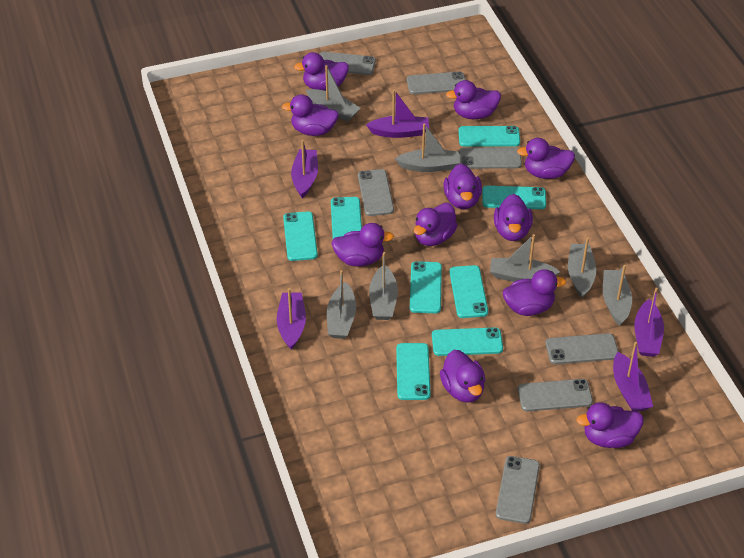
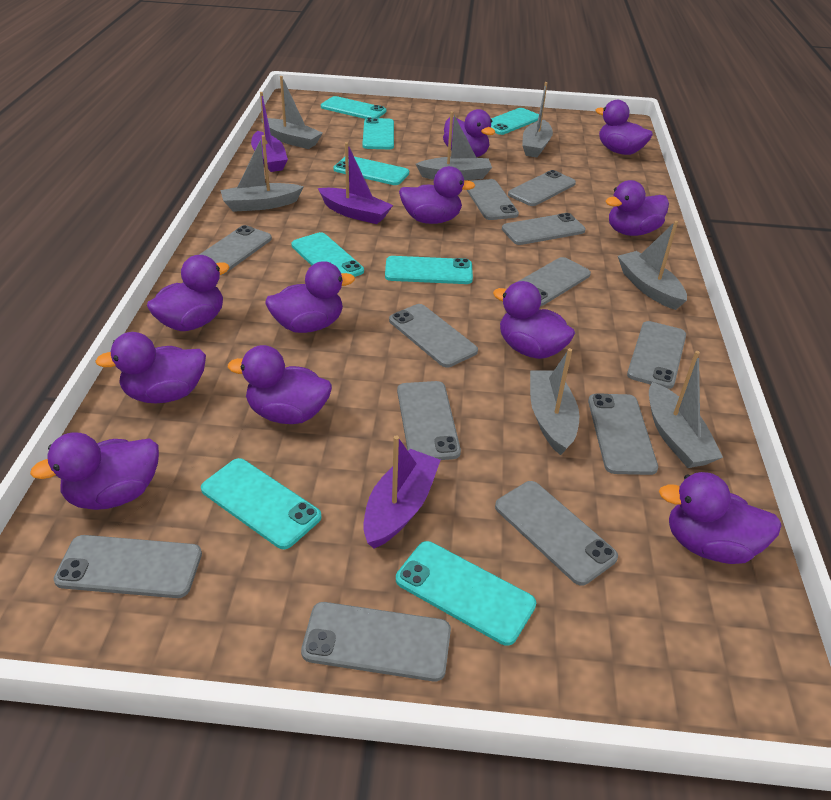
grey phone: 7 -> 12
purple boat: 5 -> 3

